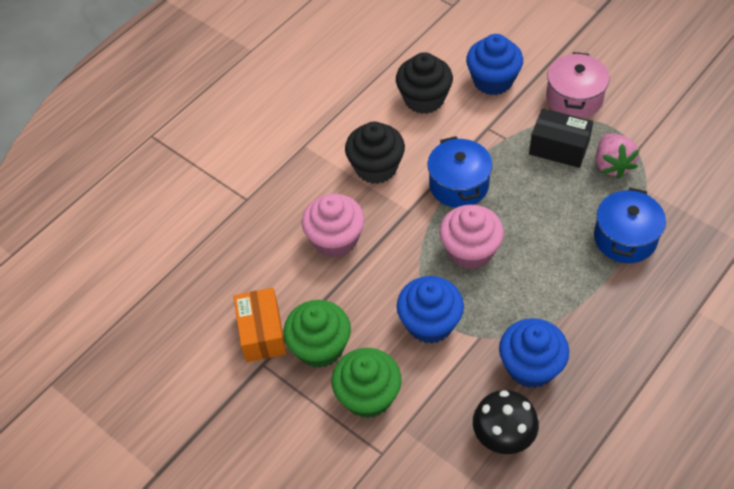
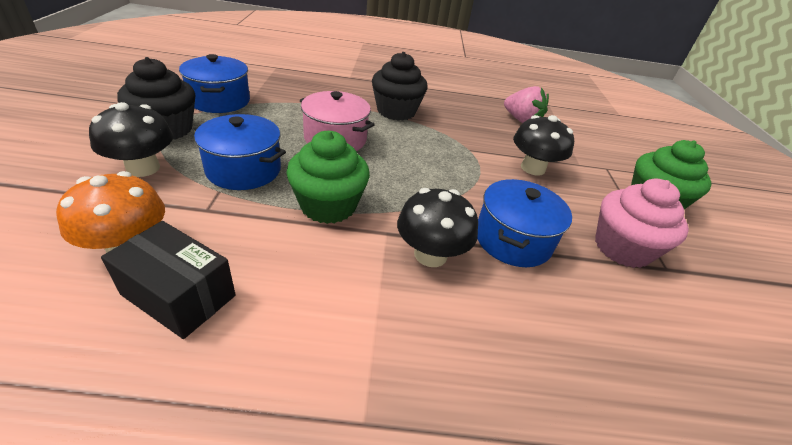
black mushroom: 1 -> 3
blue cupcake: 3 -> 0
blue pot: 2 -> 3
orange box: 1 -> 0
orange mushroom: 0 -> 1
pink cupcake: 2 -> 1

